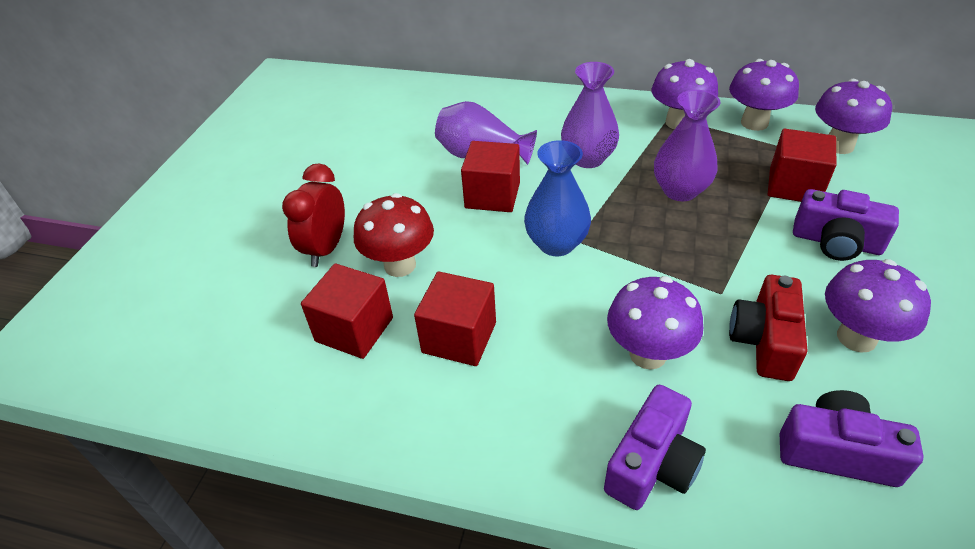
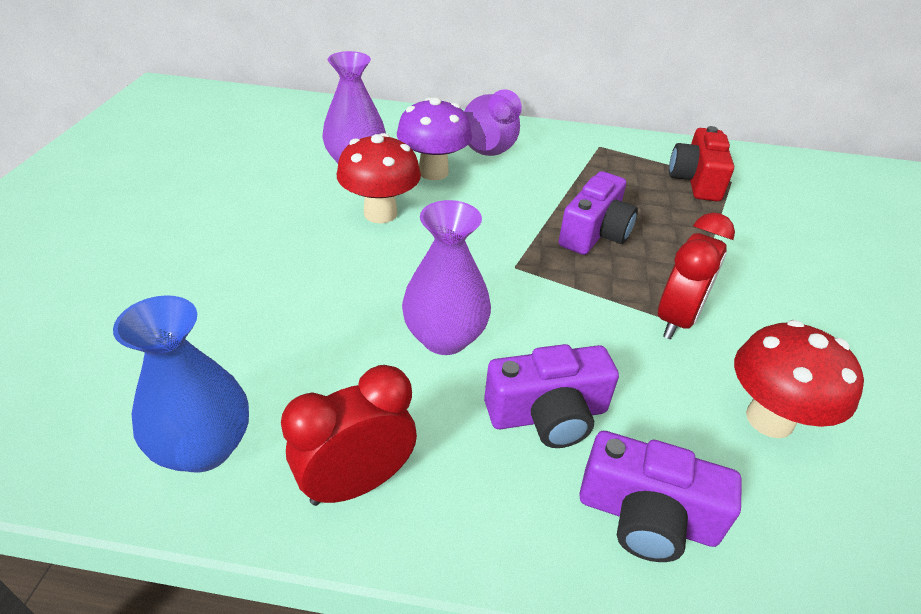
purple mushroom: 5 -> 1
red clock: 1 -> 2
red cube: 4 -> 0
red mushroom: 1 -> 2

